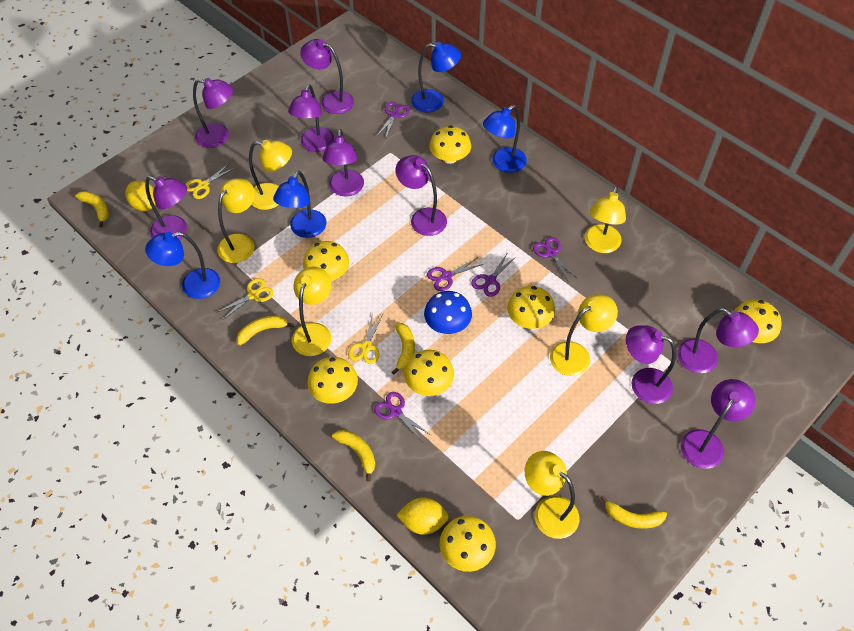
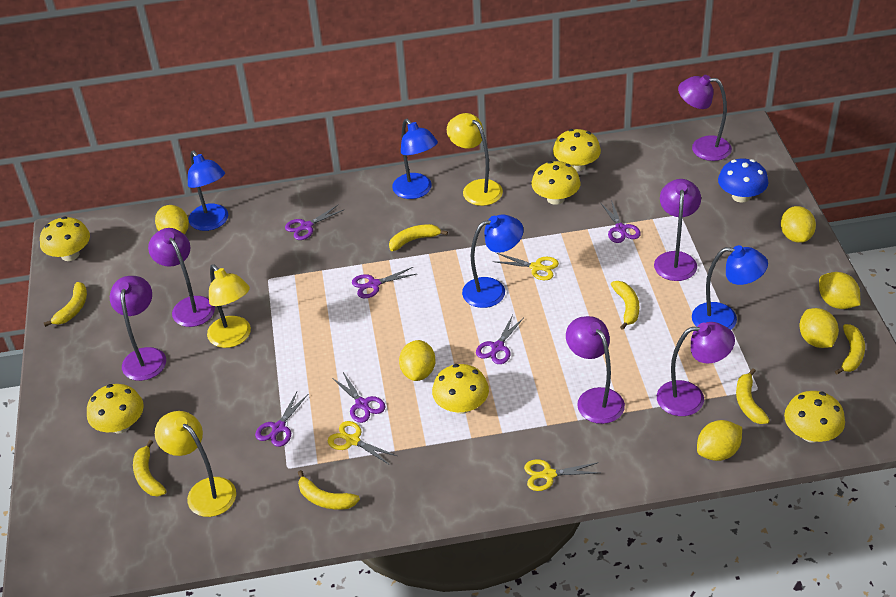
purple lamp: 9 -> 6
purple scissors: 5 -> 6
yellow banana: 5 -> 7
yellow lamp: 6 -> 3
yellow lemon: 2 -> 6
yellow mushroom: 7 -> 6

